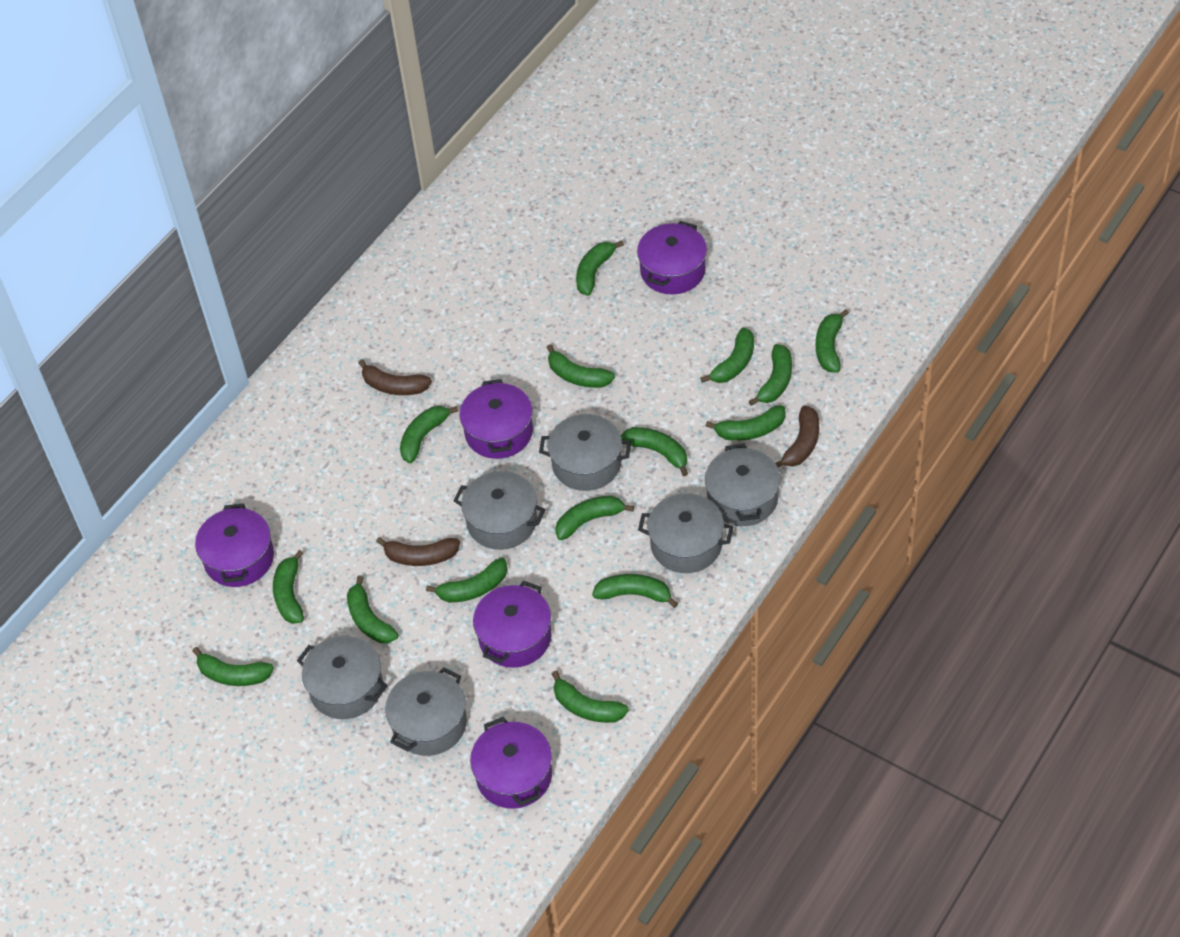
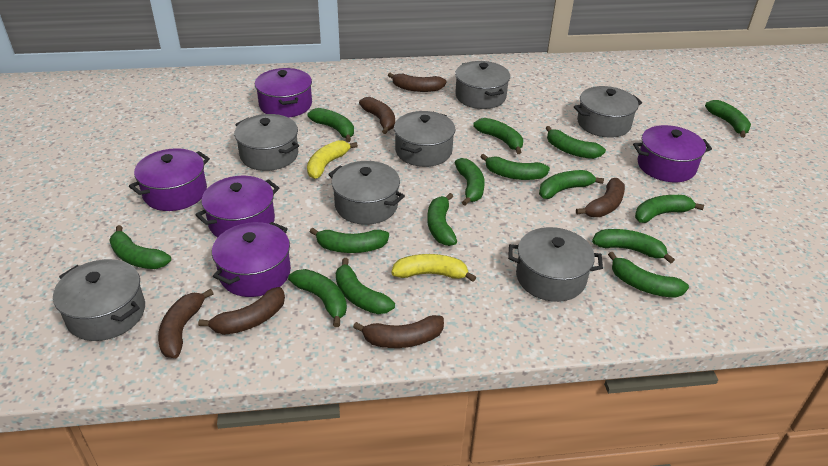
brown banana: 3 -> 6
grey pot: 6 -> 7
yellow banana: 0 -> 2

